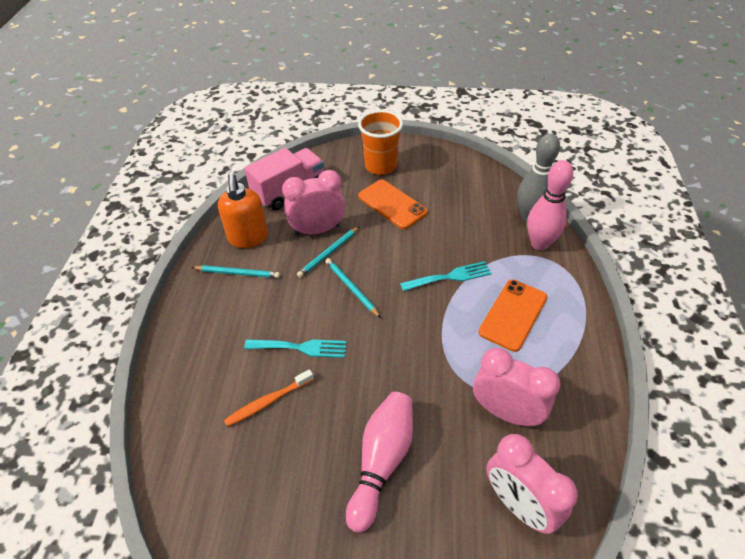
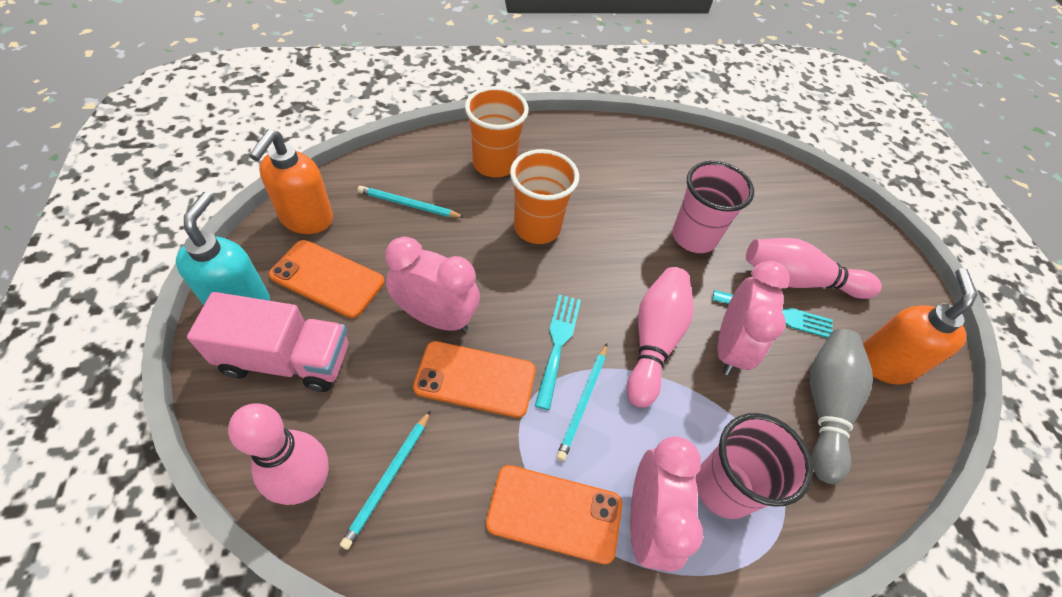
orange cup: 1 -> 2
orange phone: 2 -> 3
orange soap dispenser: 1 -> 2
orange toothbrush: 1 -> 0
pink bowling pin: 2 -> 3
pink cup: 0 -> 2
turquoise soap dispenser: 0 -> 1

